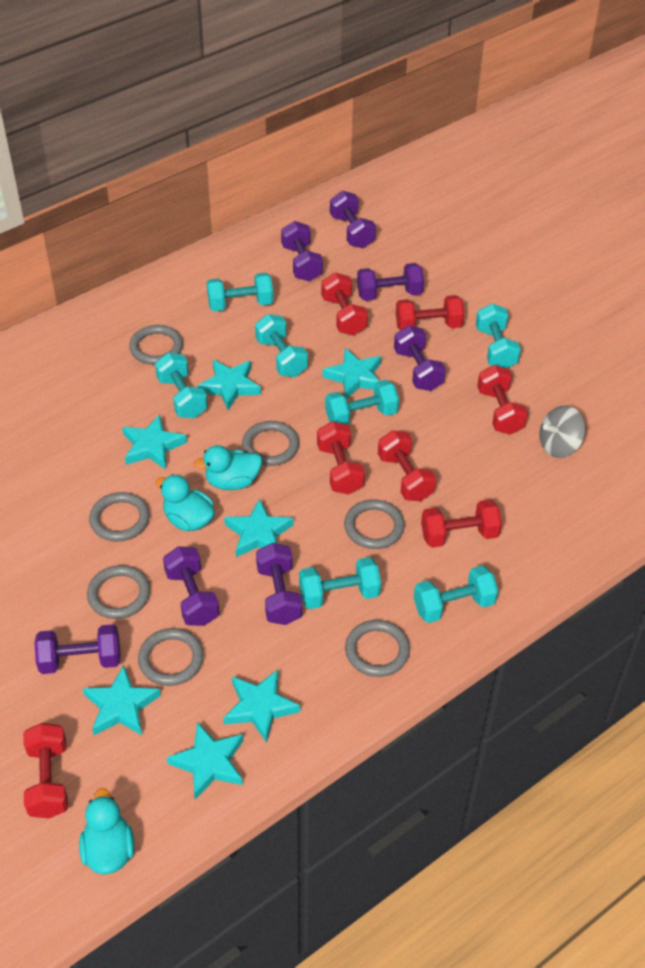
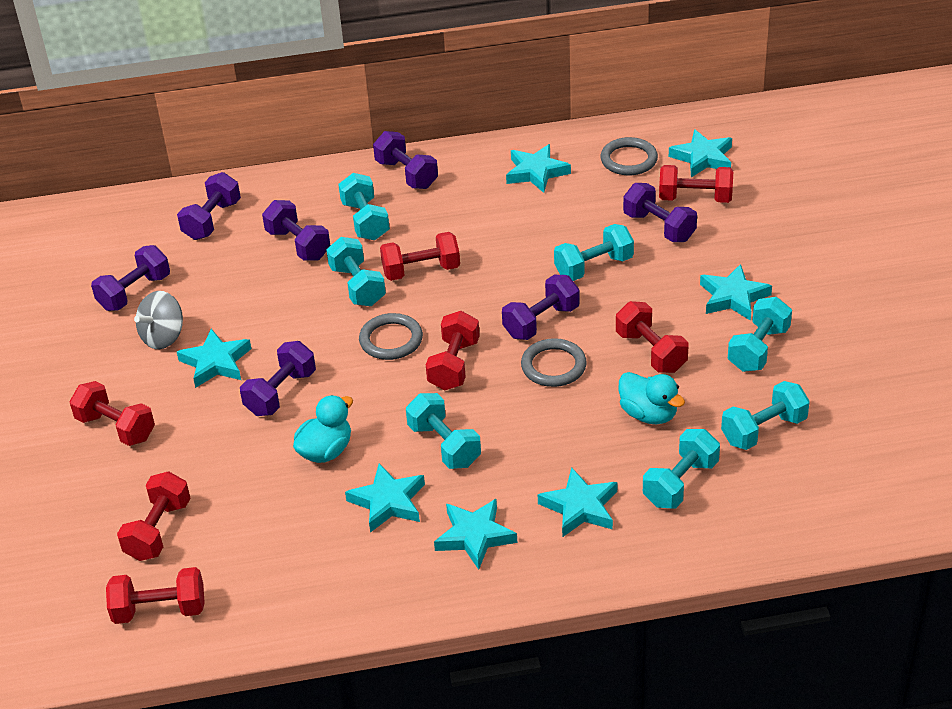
grey ring: 7 -> 3
turquoise duck: 3 -> 2

